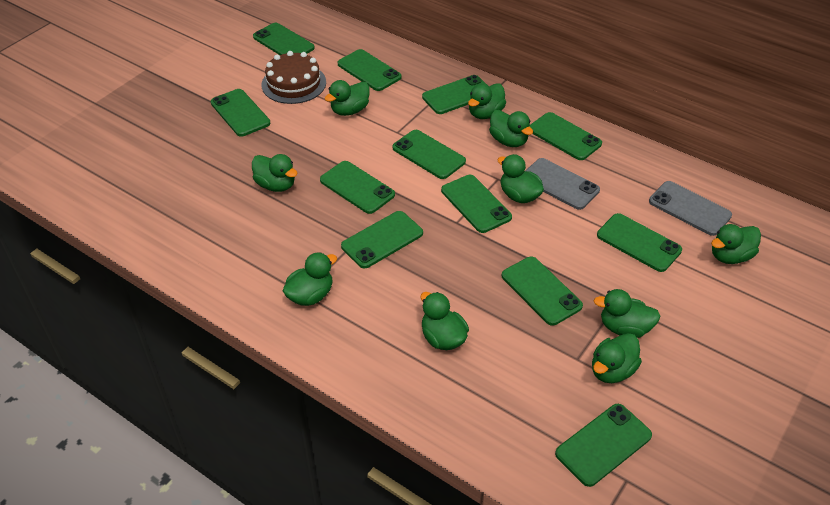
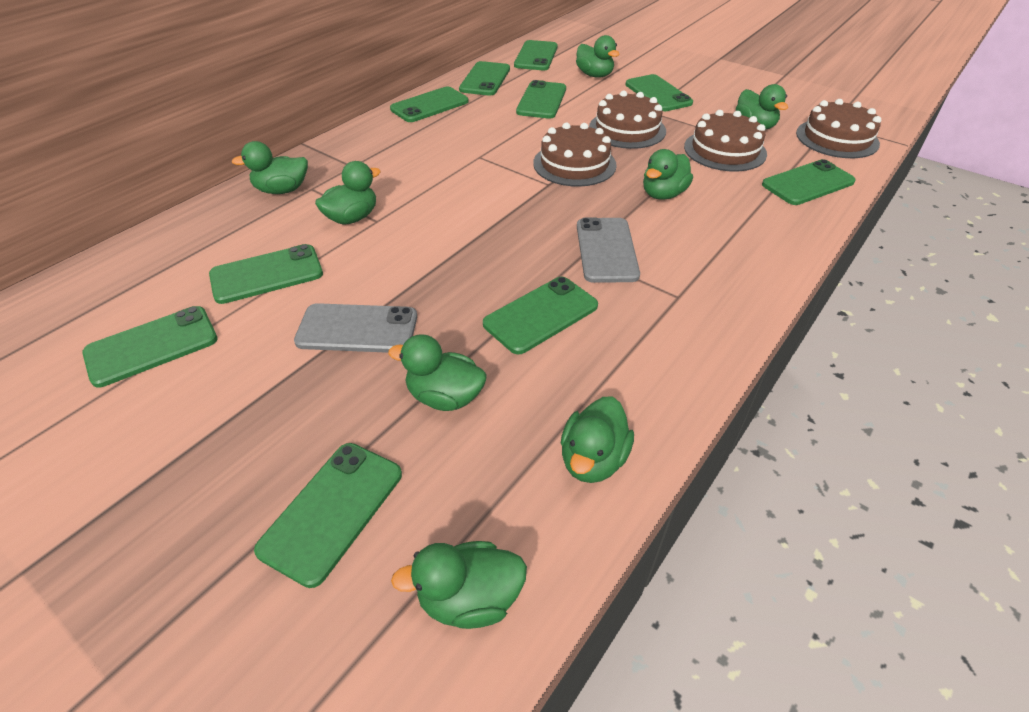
brown cake: 1 -> 4
green duck: 10 -> 8
green phone: 12 -> 10

